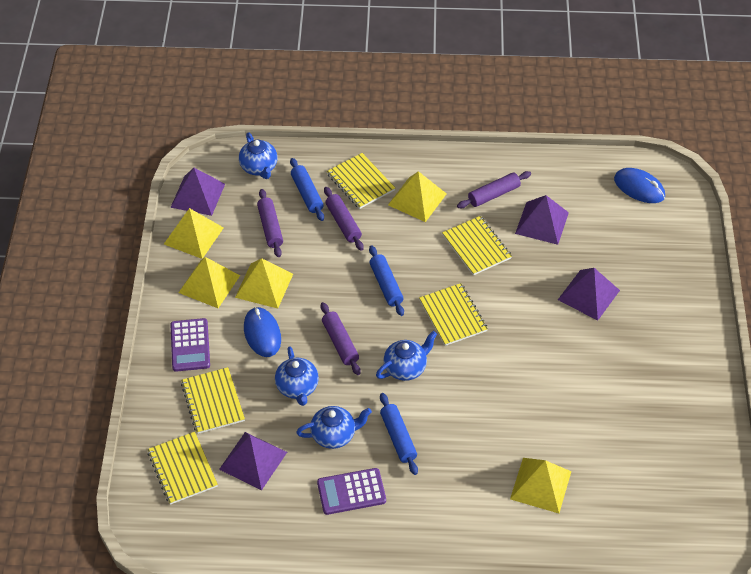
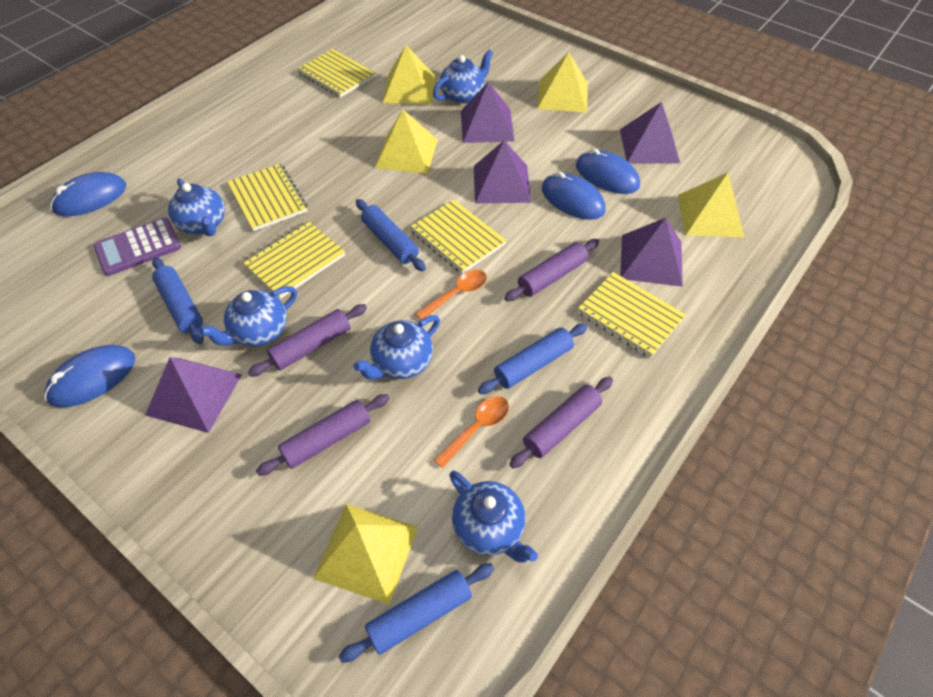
blue mouse: 2 -> 4
blue rolling pin: 3 -> 4
blue teapot: 4 -> 5
orange spoon: 0 -> 2
purple calculator: 2 -> 1
purple pyramid: 4 -> 5

